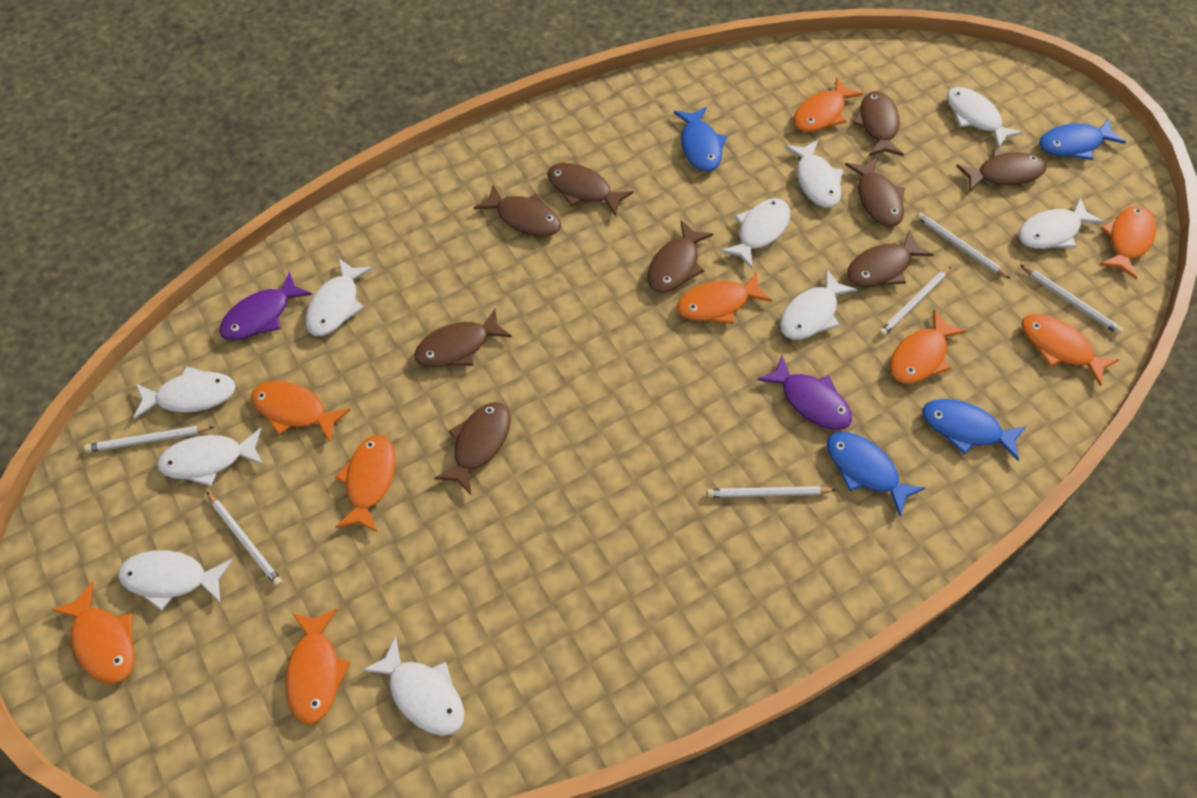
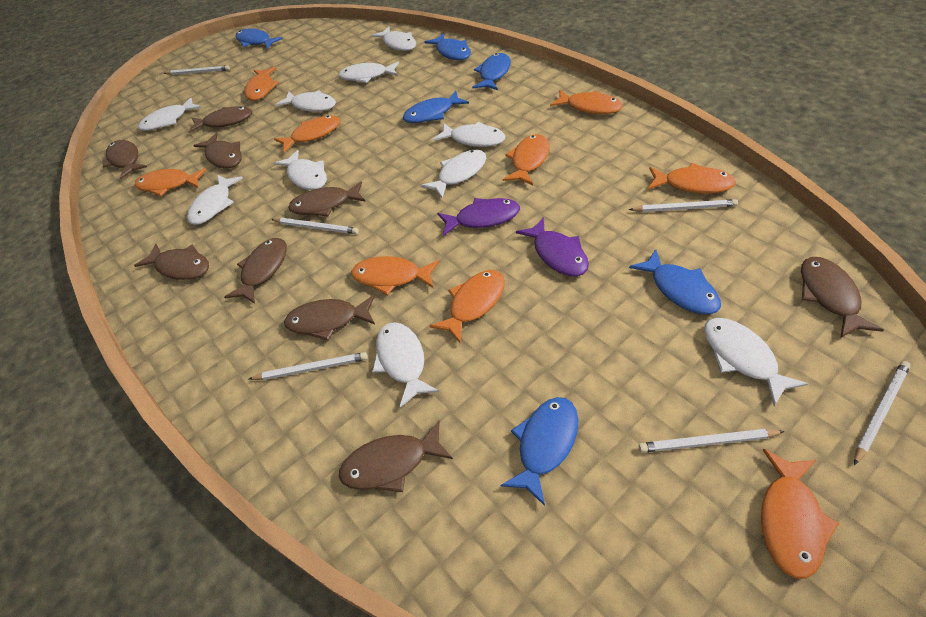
blue fish: 4 -> 6

